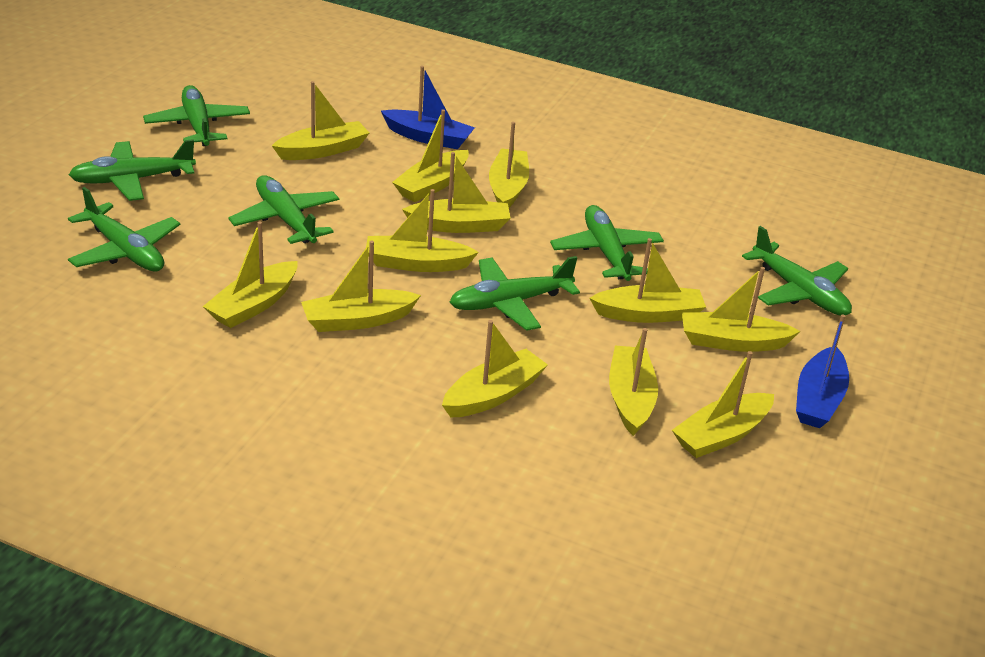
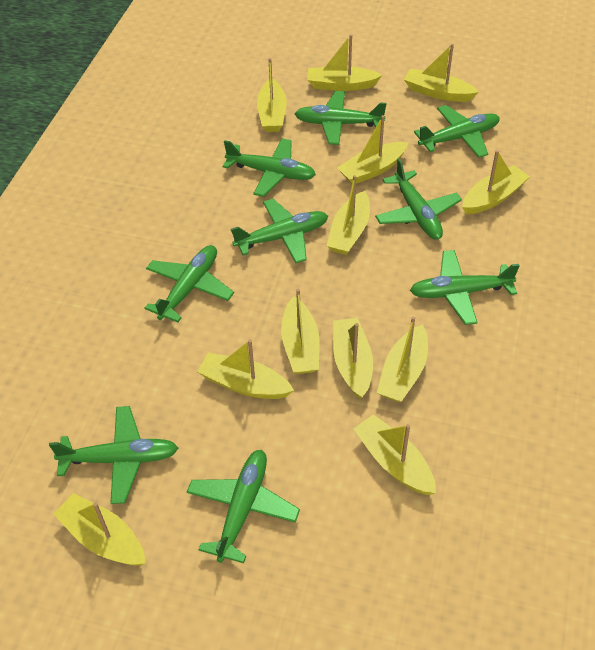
blue boat: 2 -> 0
green plane: 7 -> 9

